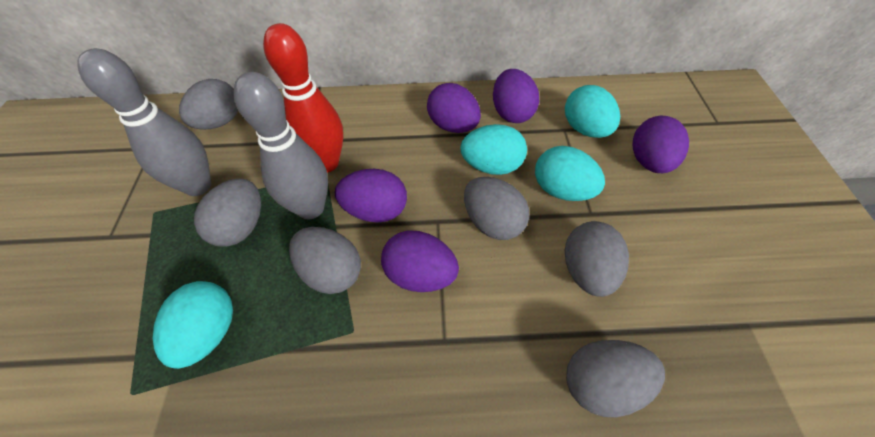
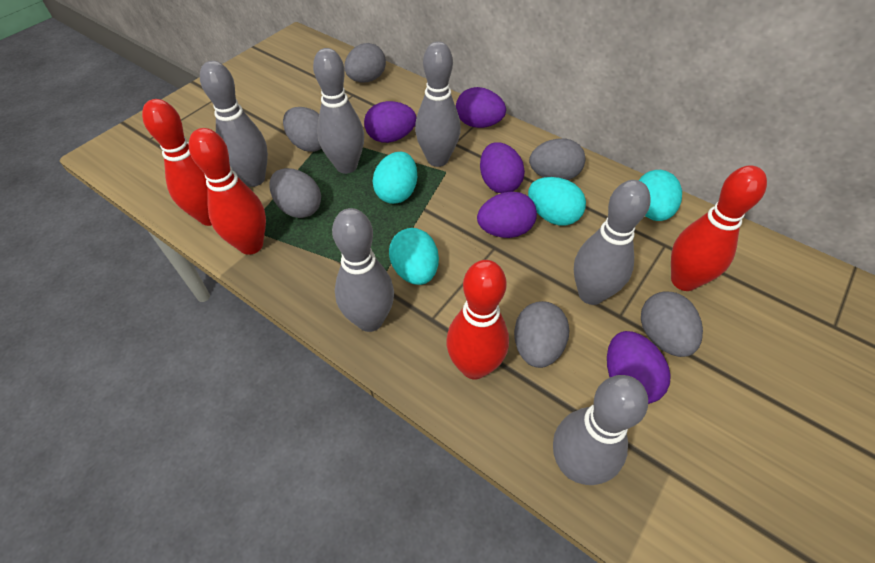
grey bowling pin: 2 -> 6
red bowling pin: 1 -> 4

